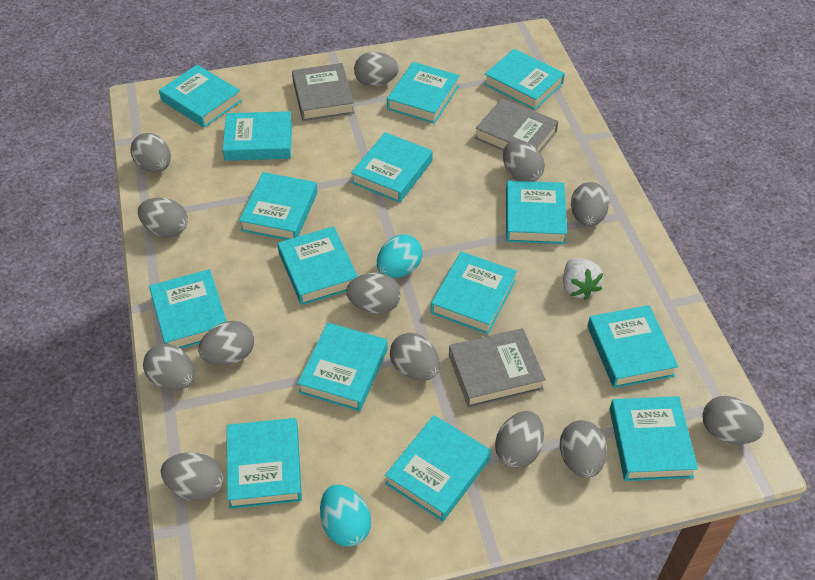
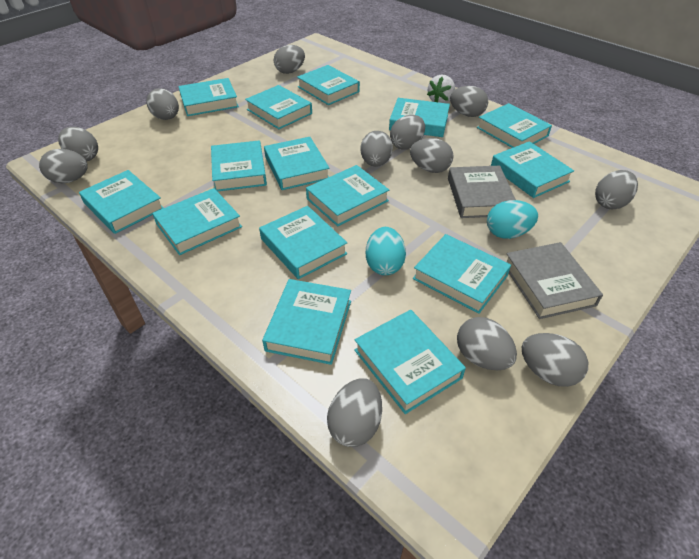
grey book: 3 -> 2
grey egg: 13 -> 12

